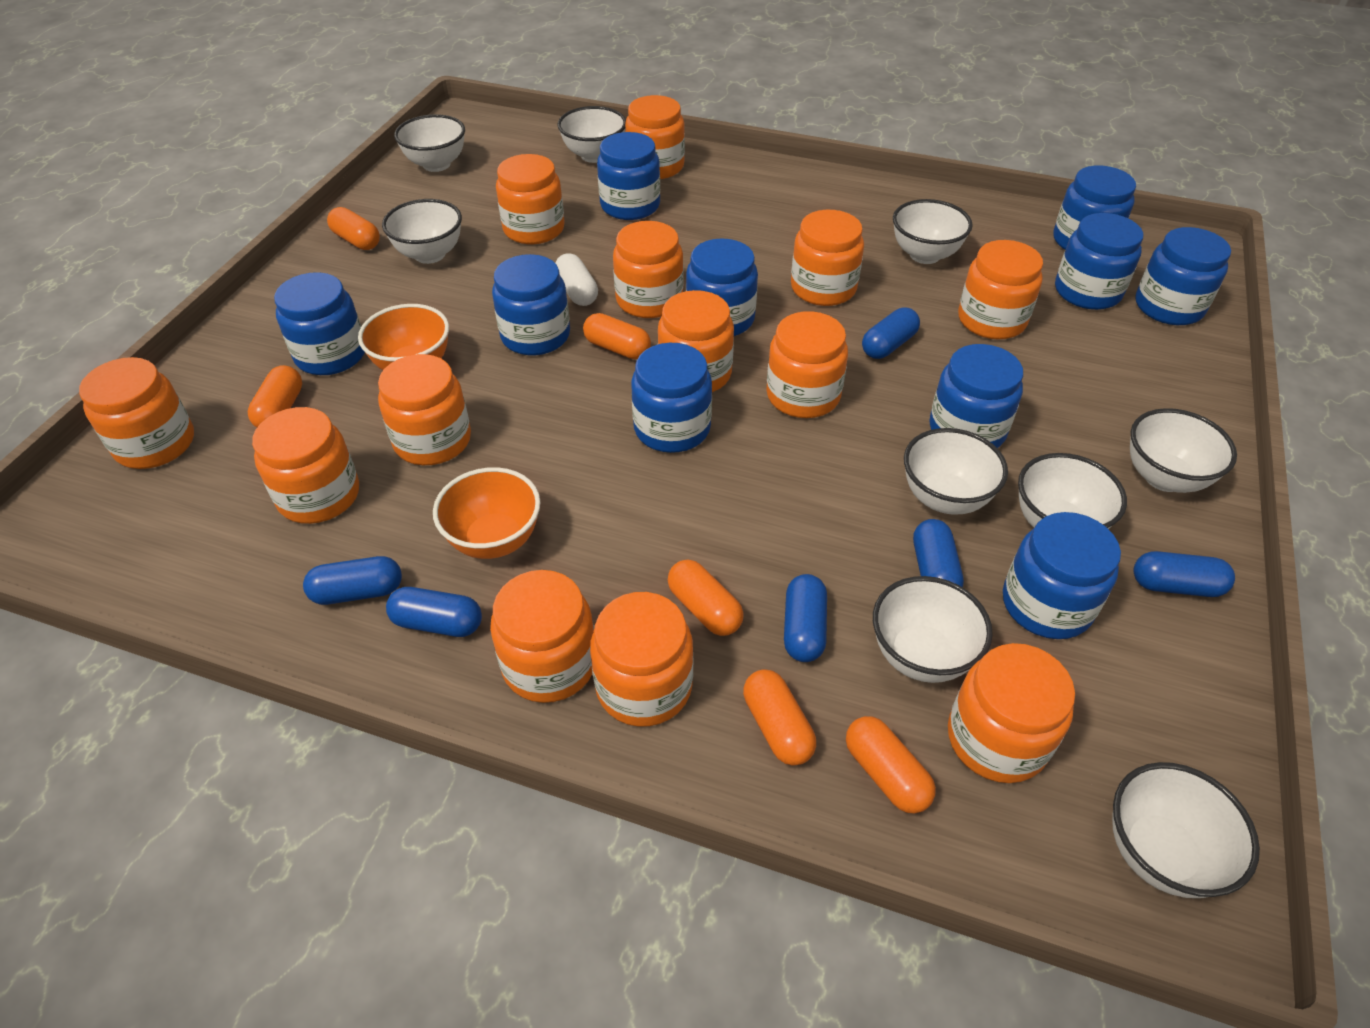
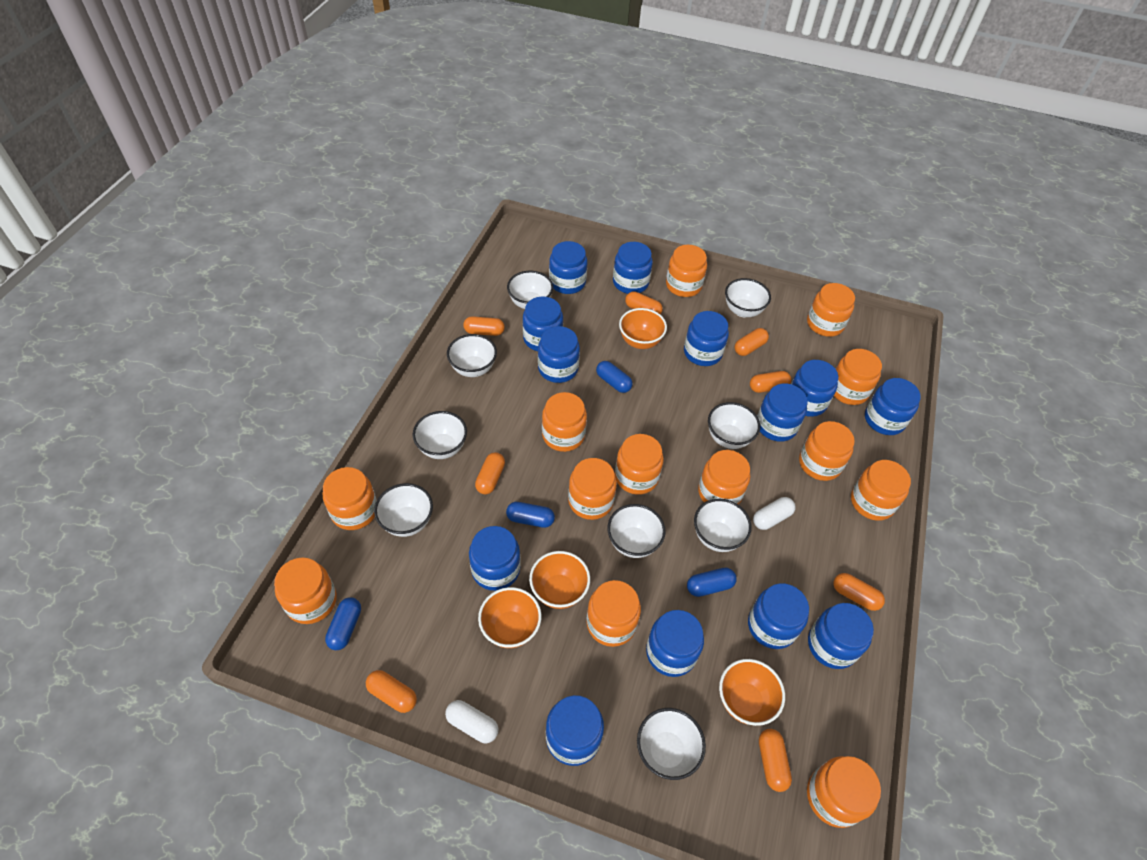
blue capsule: 6 -> 4
blue jar: 10 -> 13
orange bowl: 2 -> 4
orange capsule: 6 -> 8
white capsule: 1 -> 2

